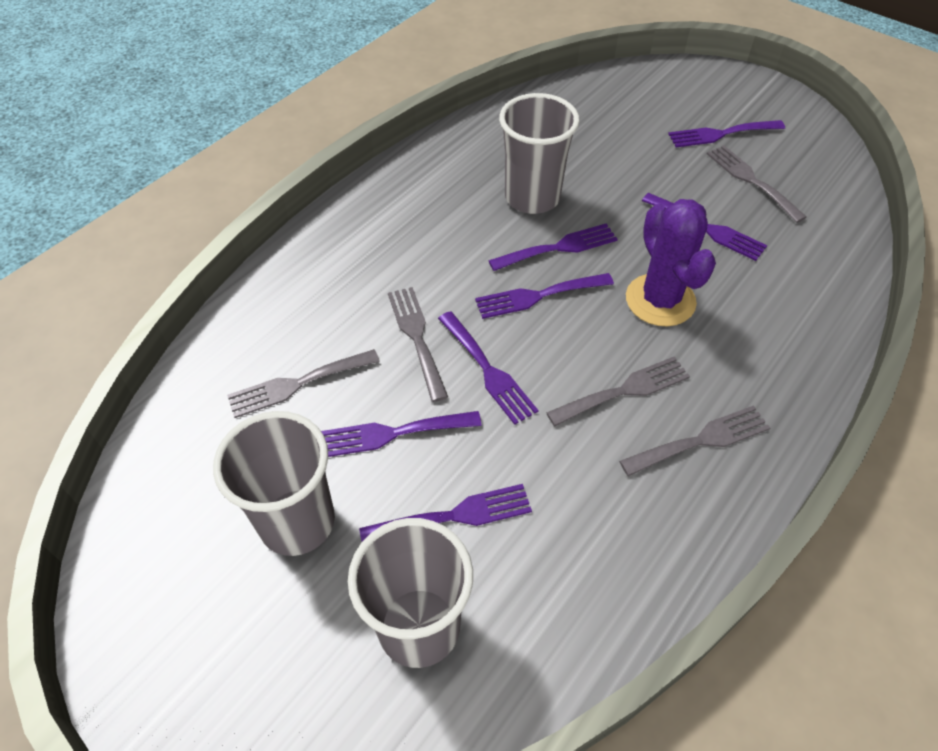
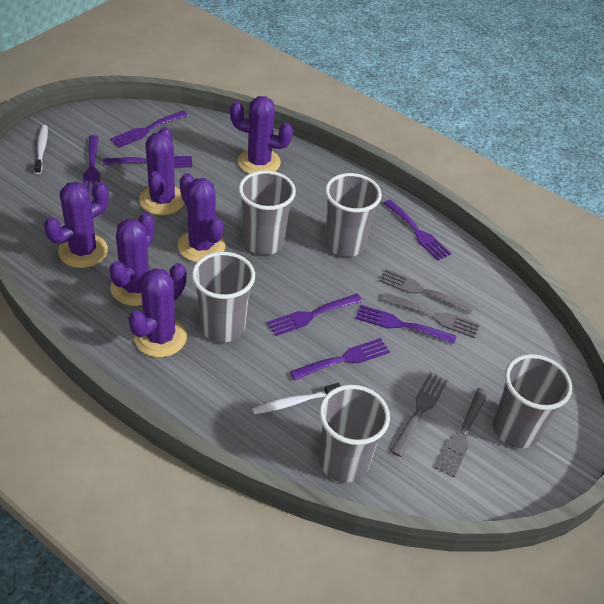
grey cup: 3 -> 5
grey fork: 5 -> 4
purple cactus: 1 -> 6
white toothbrush: 0 -> 2

